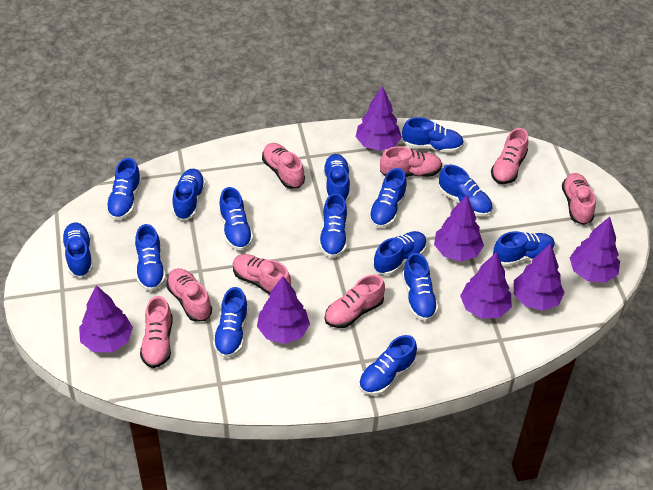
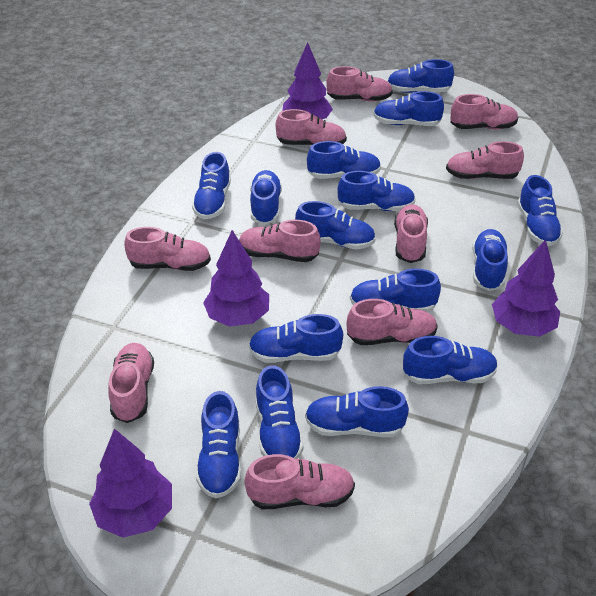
pink shoe: 8 -> 10
purple tree: 7 -> 4

